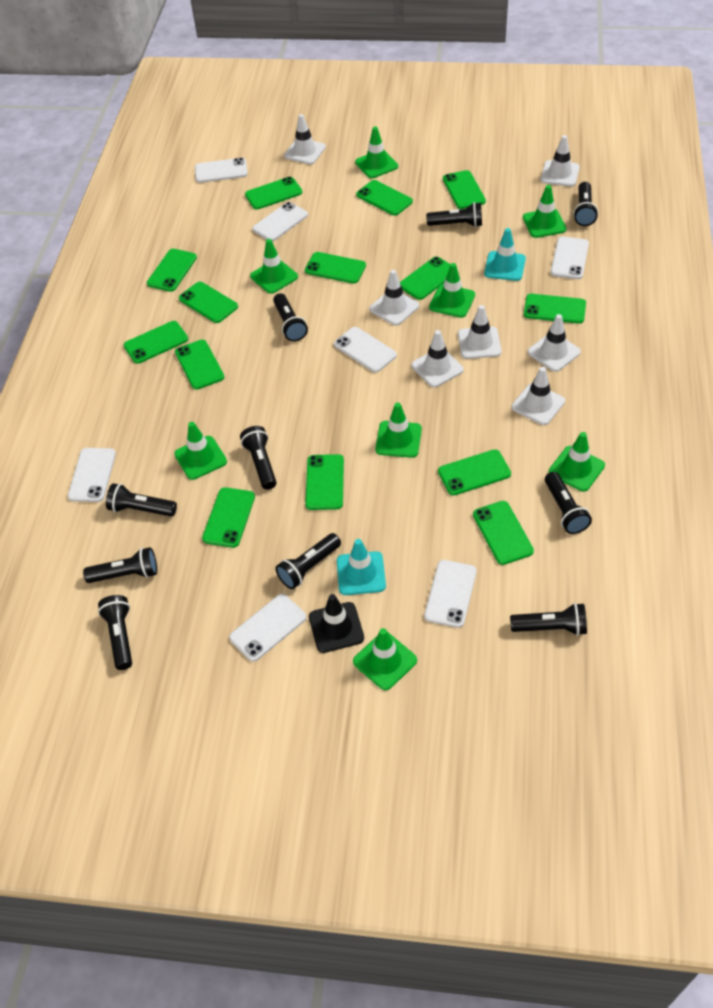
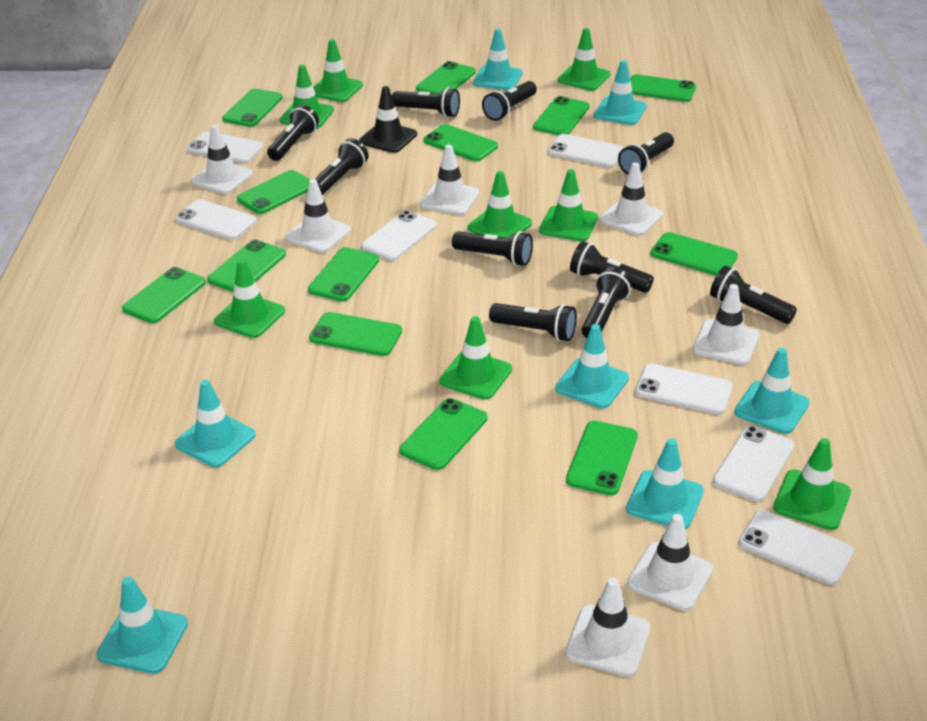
green phone: 14 -> 13
turquoise traffic cone: 2 -> 7

